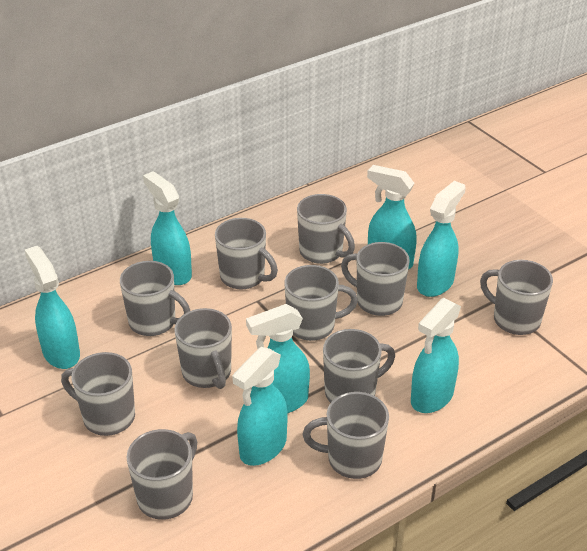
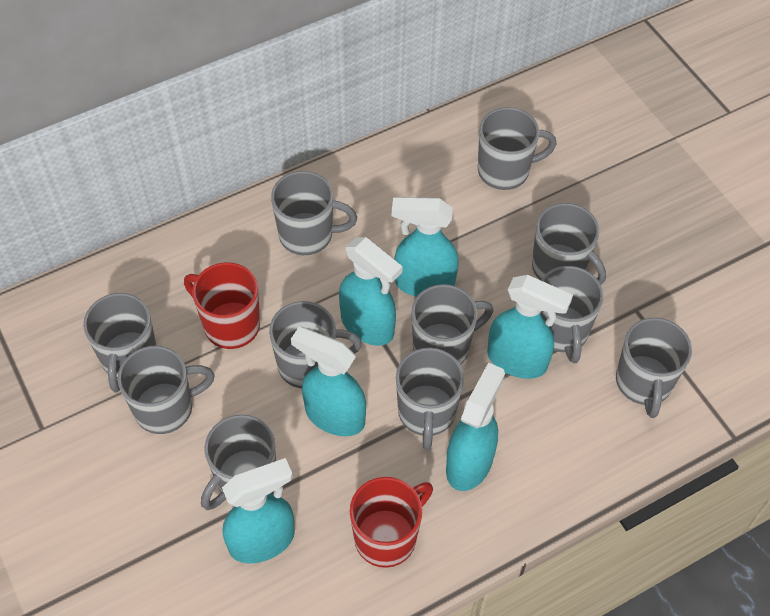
red mug: 0 -> 2
turquoise spray bottle: 7 -> 6

